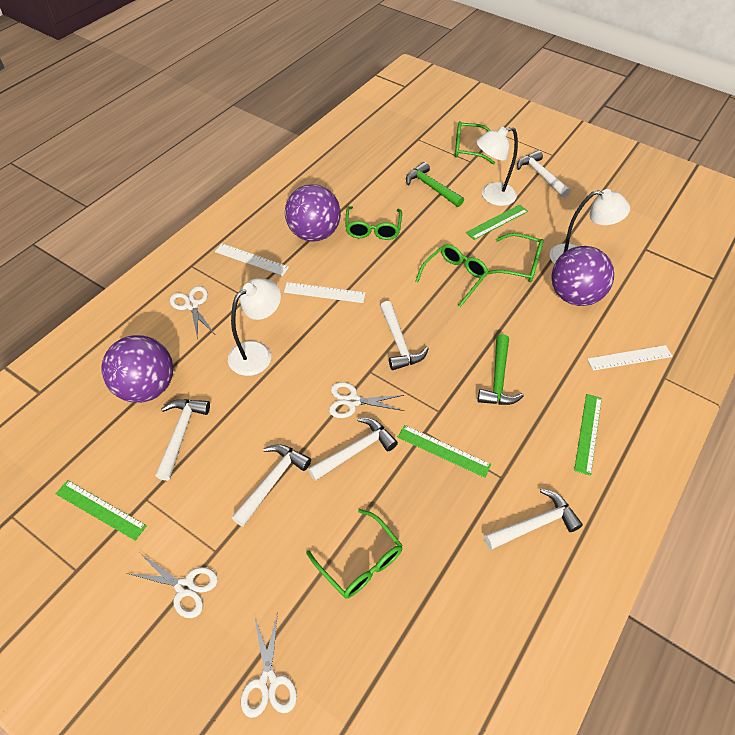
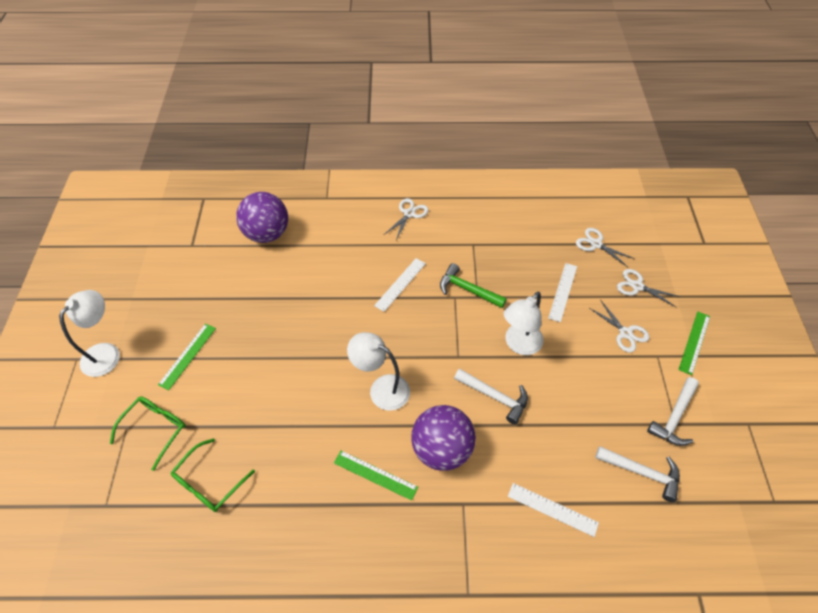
green glasses: 5 -> 2
green hammer: 2 -> 1
green ruler: 4 -> 3
purple ball: 3 -> 2
white hammer: 6 -> 3

